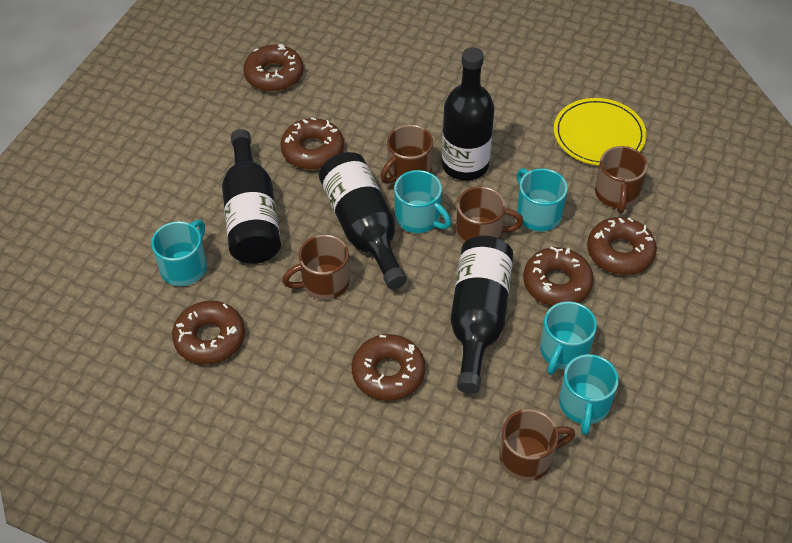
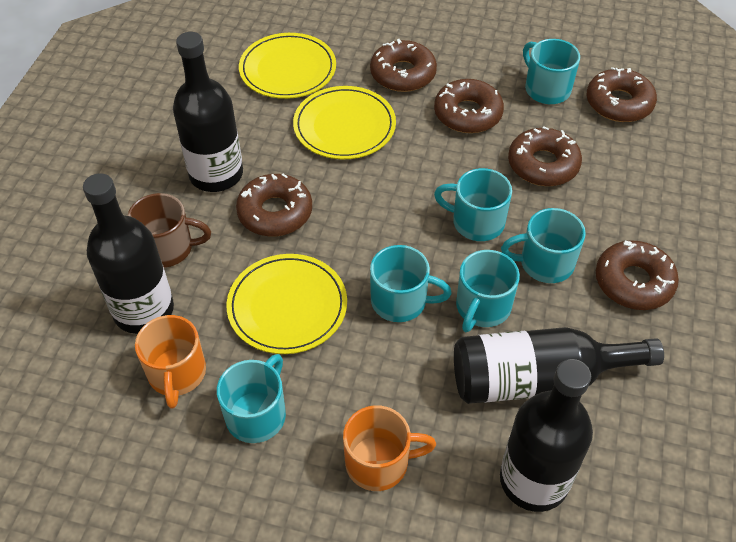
brown mug: 5 -> 1
orange mug: 0 -> 2
turquoise mug: 5 -> 6
yellow plate: 1 -> 3

